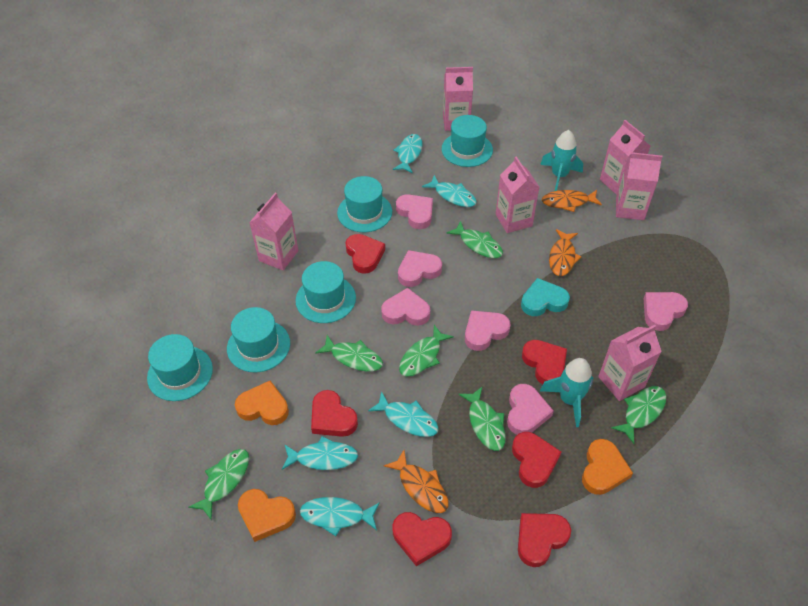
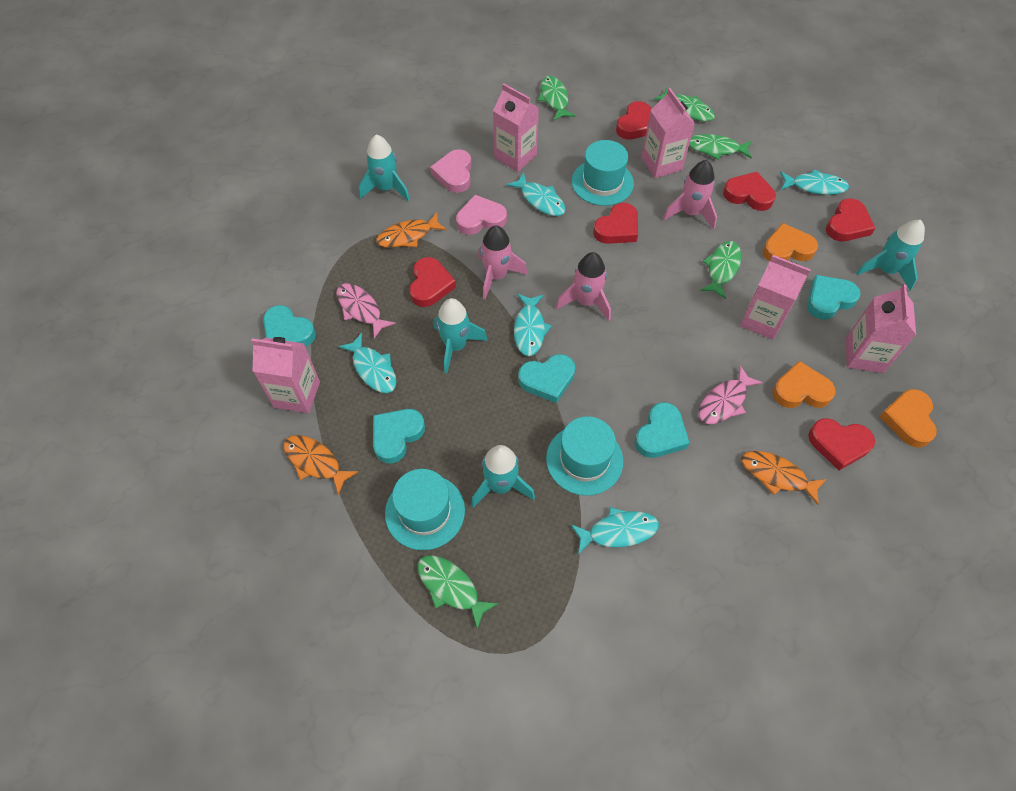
green fish: 6 -> 5
pink carton: 6 -> 5
pink fish: 0 -> 2
pink heart: 6 -> 2
pink rocket: 0 -> 3
turquoise hat: 5 -> 3
turquoise heart: 1 -> 5
turquoise rocket: 2 -> 4

